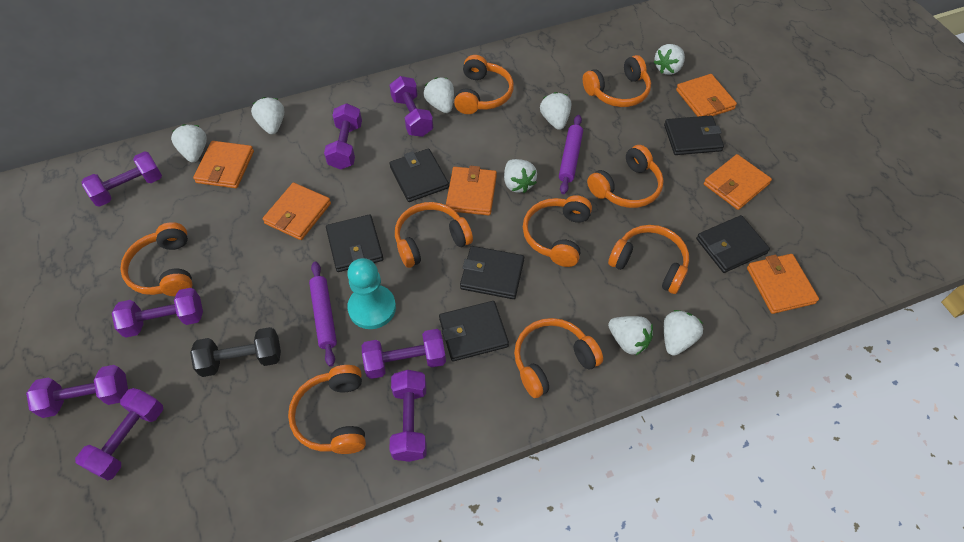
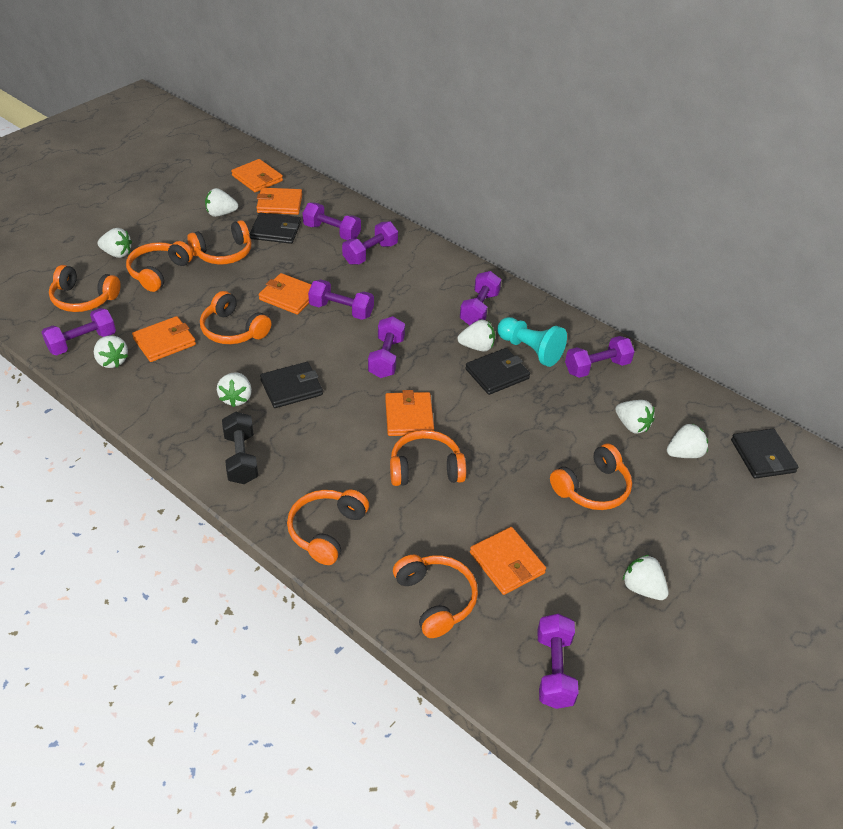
black wallet: 6 -> 4
orange headphones: 9 -> 8
purple rolling pin: 2 -> 0

